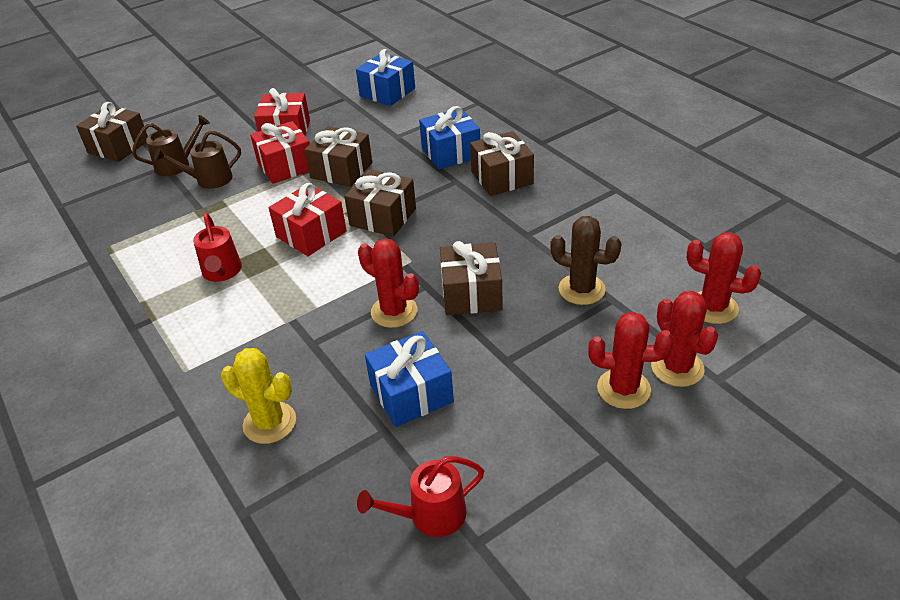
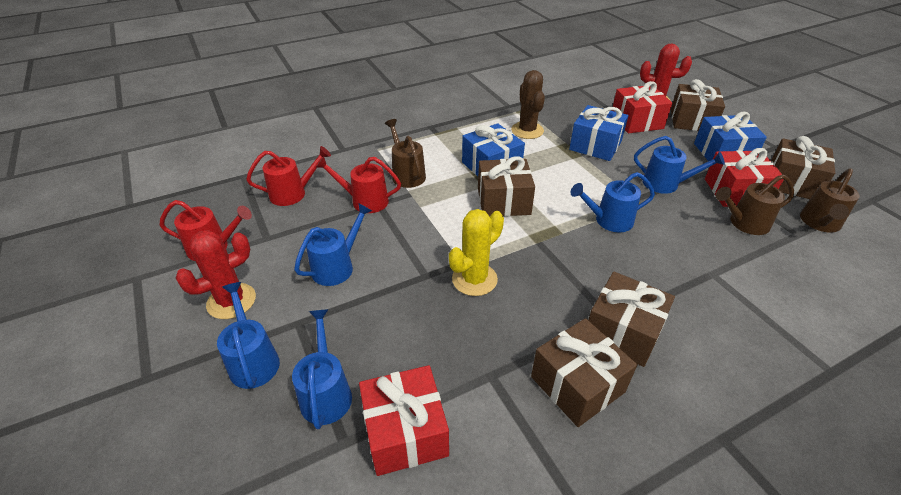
blue watering can: 0 -> 5
brown watering can: 2 -> 3
red cactus: 4 -> 2
red watering can: 2 -> 3

